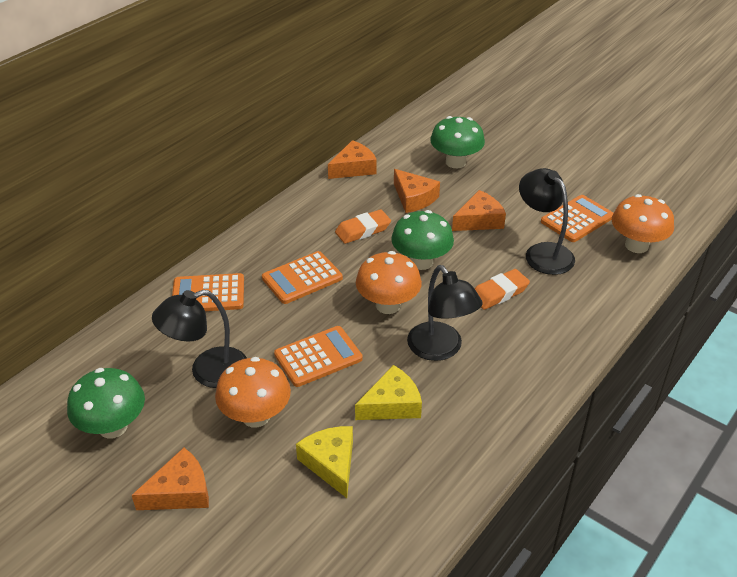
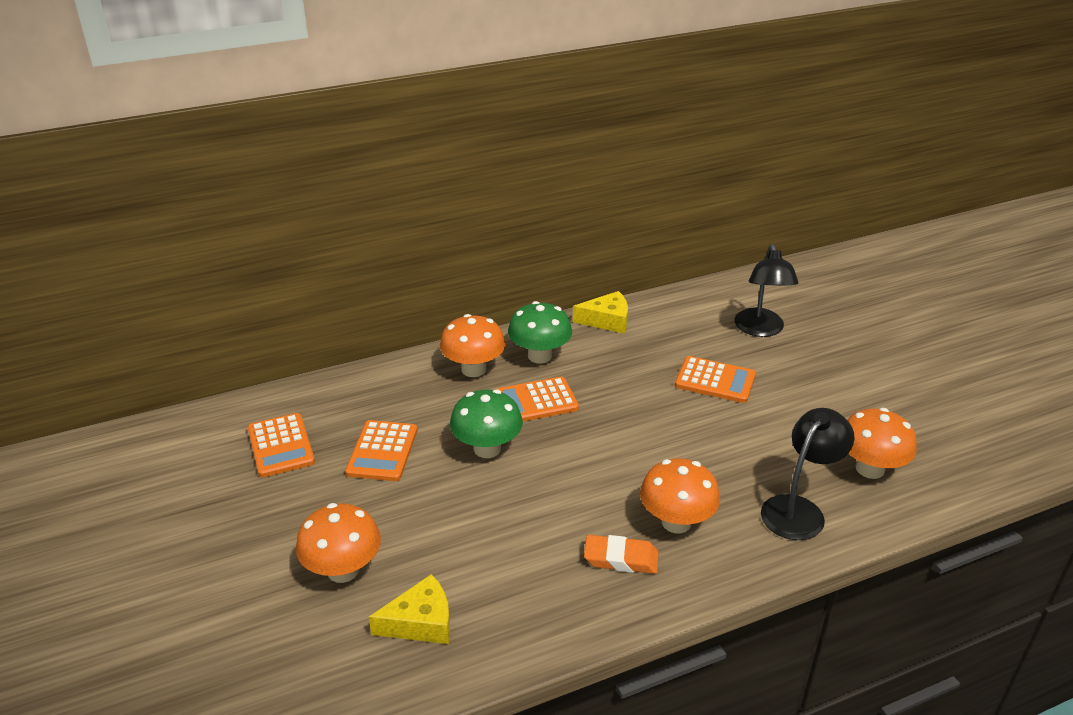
black lamp: 3 -> 2
green mushroom: 3 -> 2
orange cheese: 4 -> 0
orange eraser: 2 -> 1
orange mushroom: 3 -> 4

